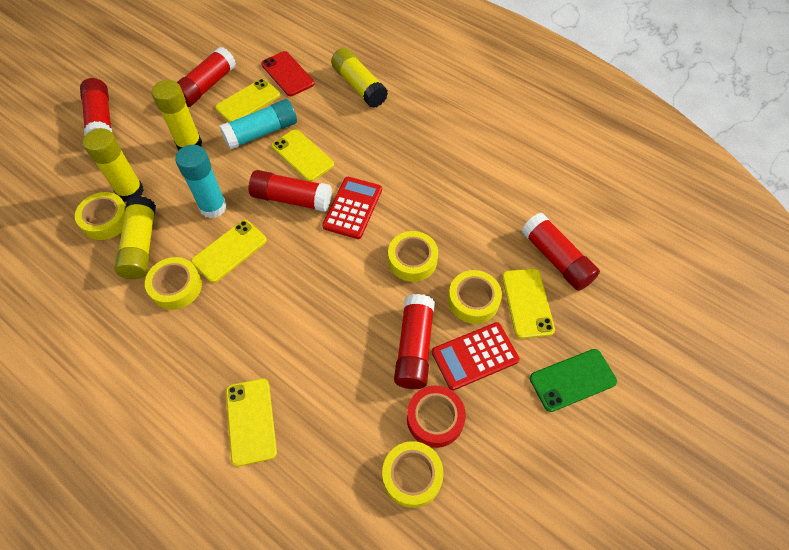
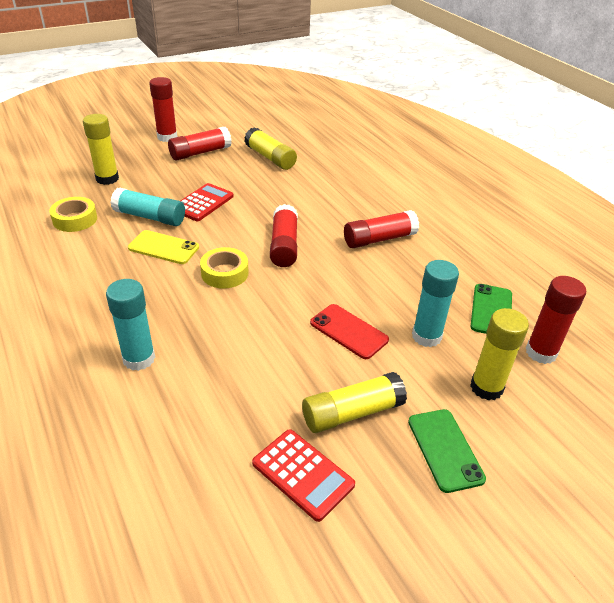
green phone: 1 -> 2
red tape: 1 -> 0
turquoise glue stick: 2 -> 3
yellow phone: 5 -> 1
yellow tape: 5 -> 2

